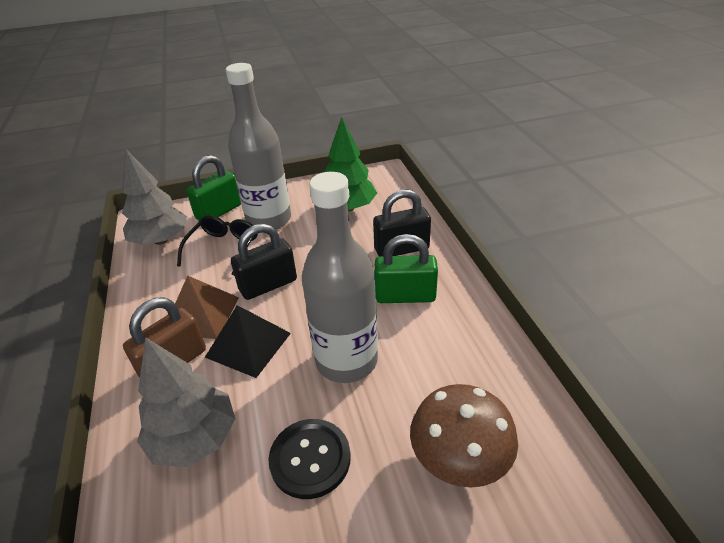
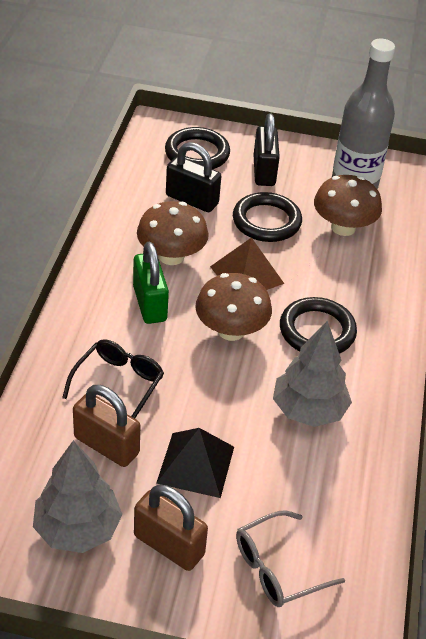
black button: 1 -> 0
black ring: 0 -> 3
brown mushroom: 1 -> 3
brown padlock: 1 -> 2
green padlock: 2 -> 1
green tree: 1 -> 0
grey bottle: 2 -> 1
grey glasses: 0 -> 1

